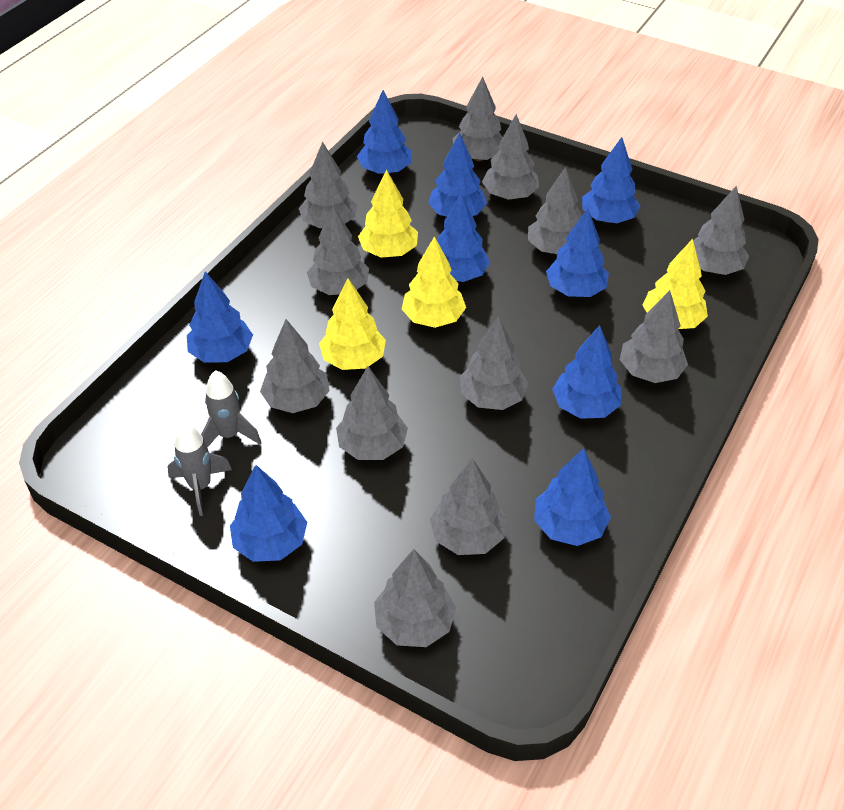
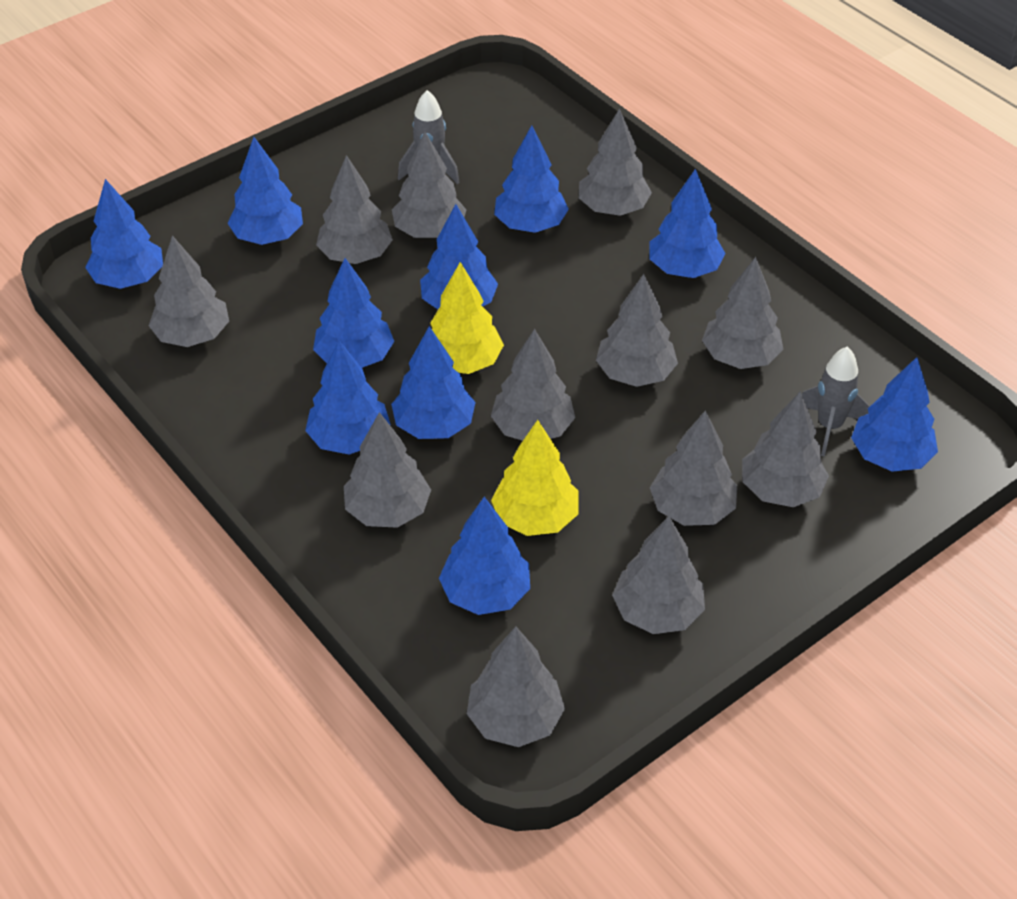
blue tree: 9 -> 10
yellow tree: 4 -> 2

